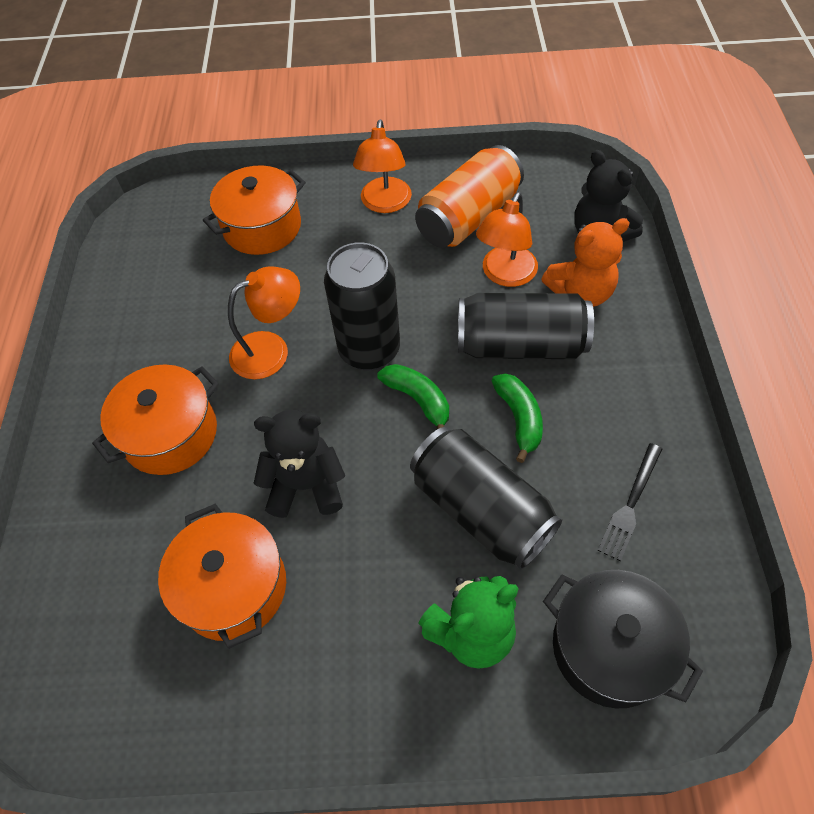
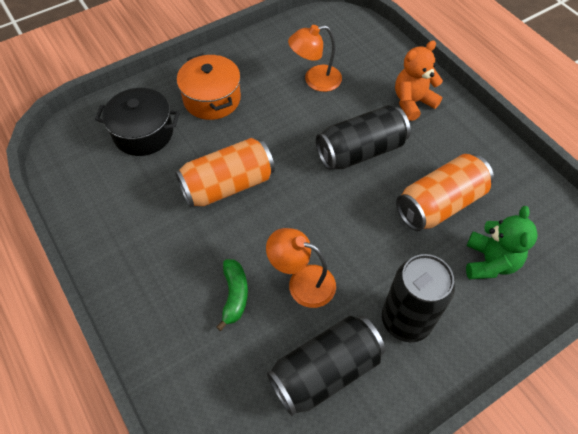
black fork: 1 -> 0
black teddy bear: 2 -> 0
green banana: 2 -> 1
orange can: 1 -> 2
orange lamp: 3 -> 2
orange pot: 3 -> 1

